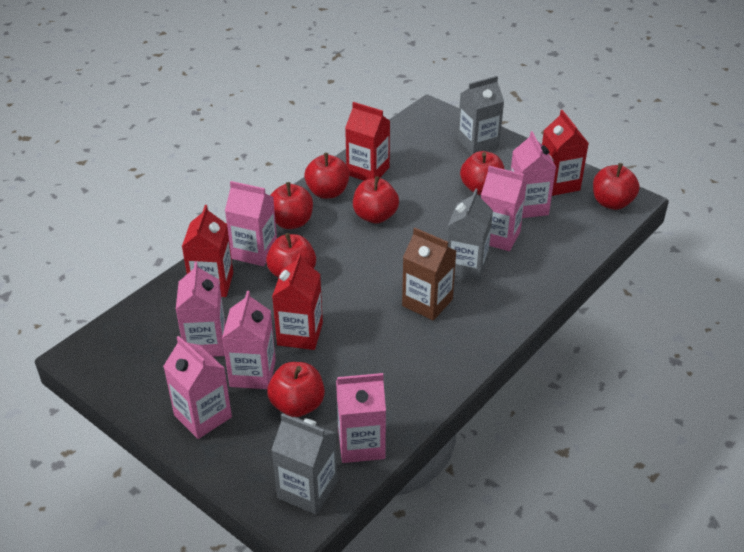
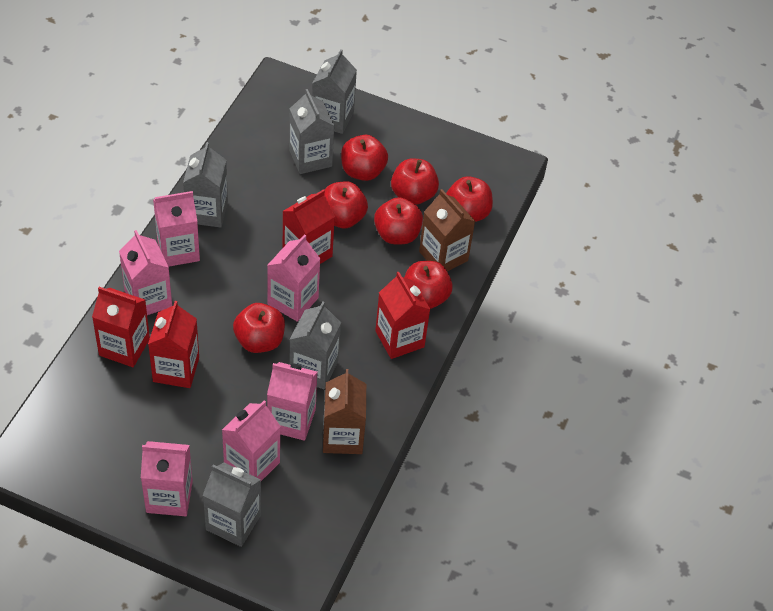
brown carton: 1 -> 2
grey carton: 3 -> 5
pink carton: 7 -> 6

